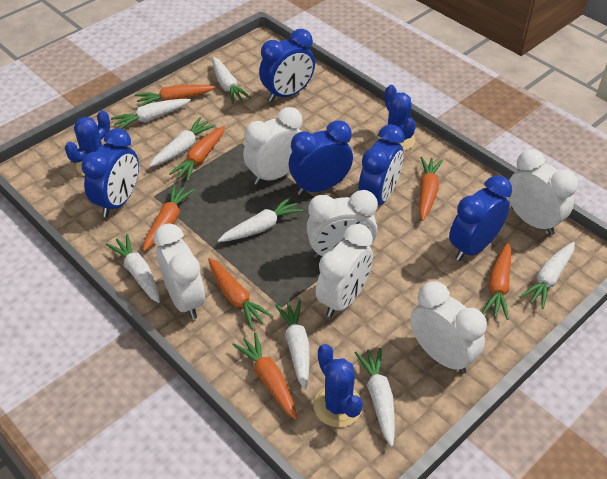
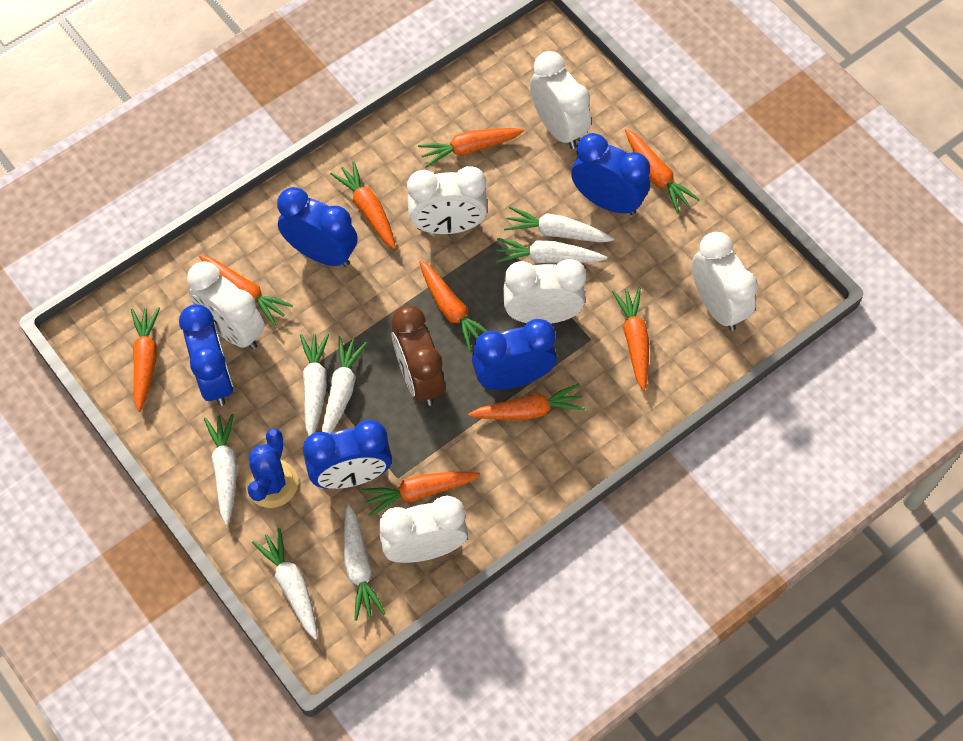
blue cactus: 3 -> 1
brown clock: 0 -> 1
orange carrot: 7 -> 9
white carrot: 8 -> 7

